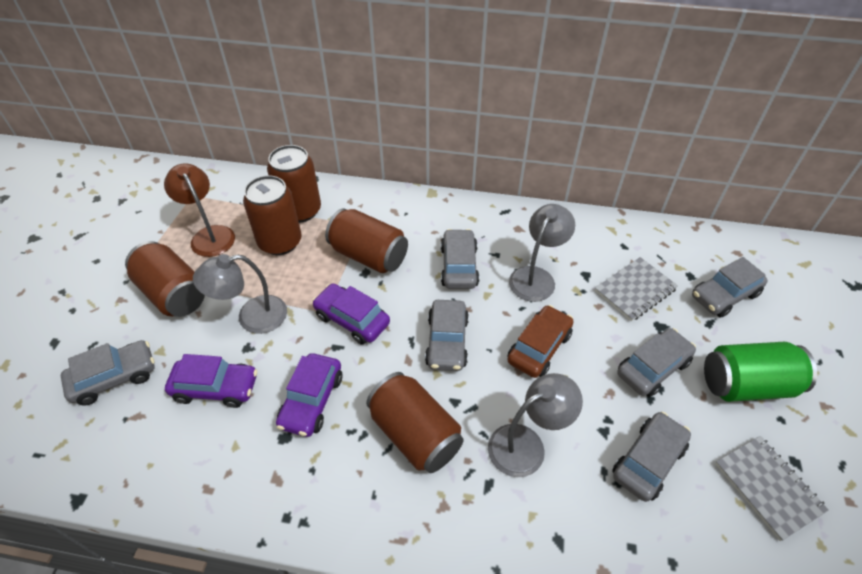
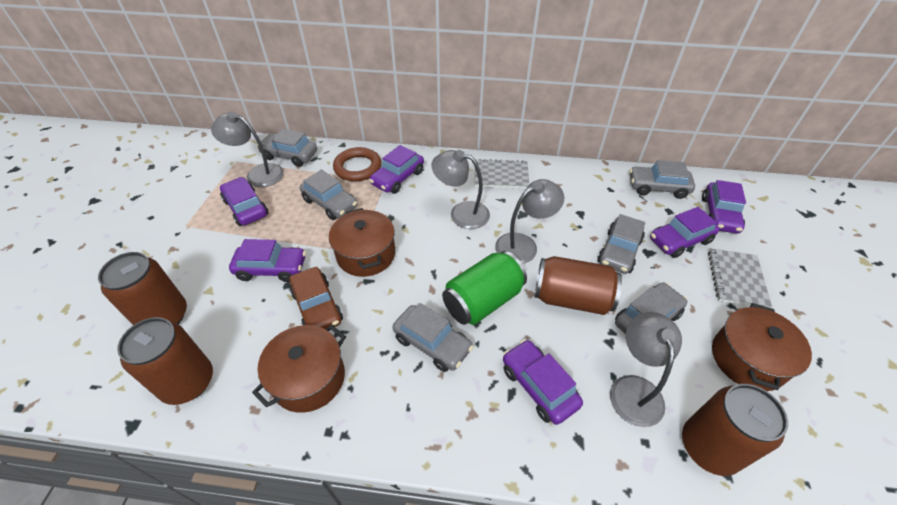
brown can: 5 -> 4
brown lamp: 1 -> 0
brown pot: 0 -> 3
brown ring: 0 -> 1
grey lamp: 3 -> 4
purple car: 3 -> 6

